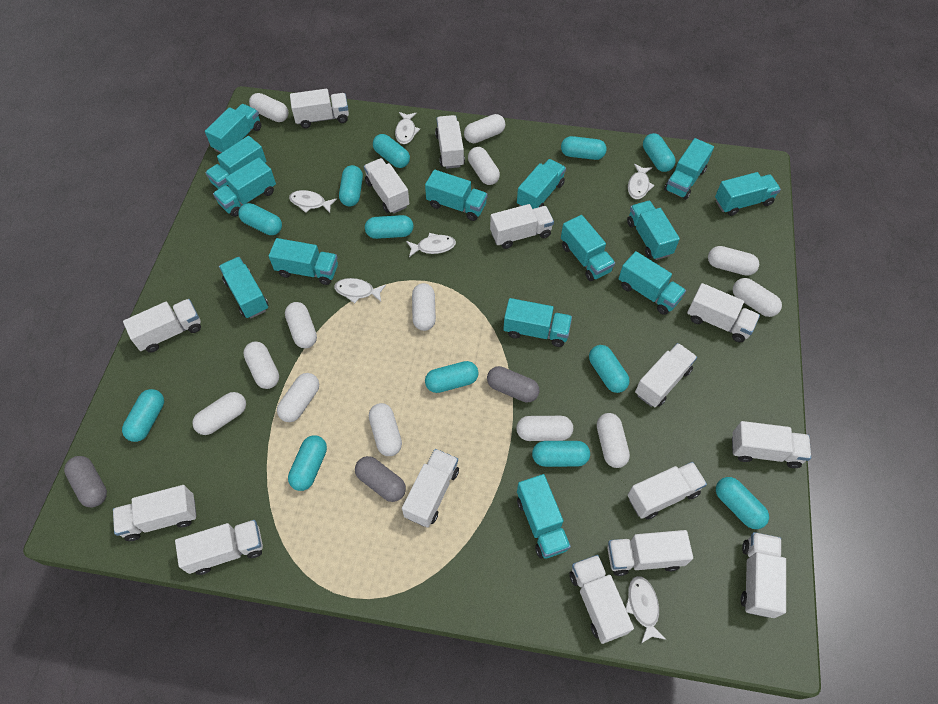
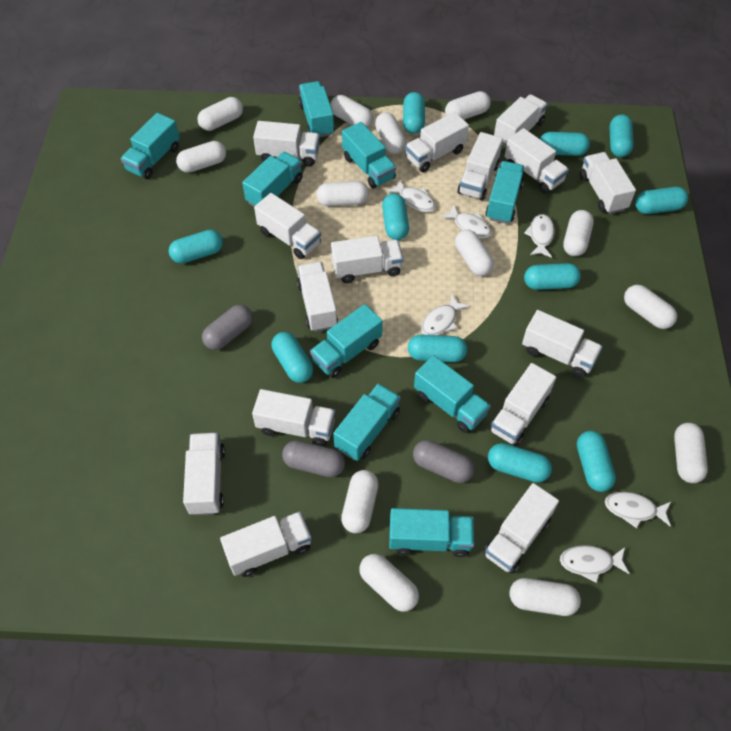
turquoise capsule: 12 -> 11
turquoise truck: 14 -> 9

